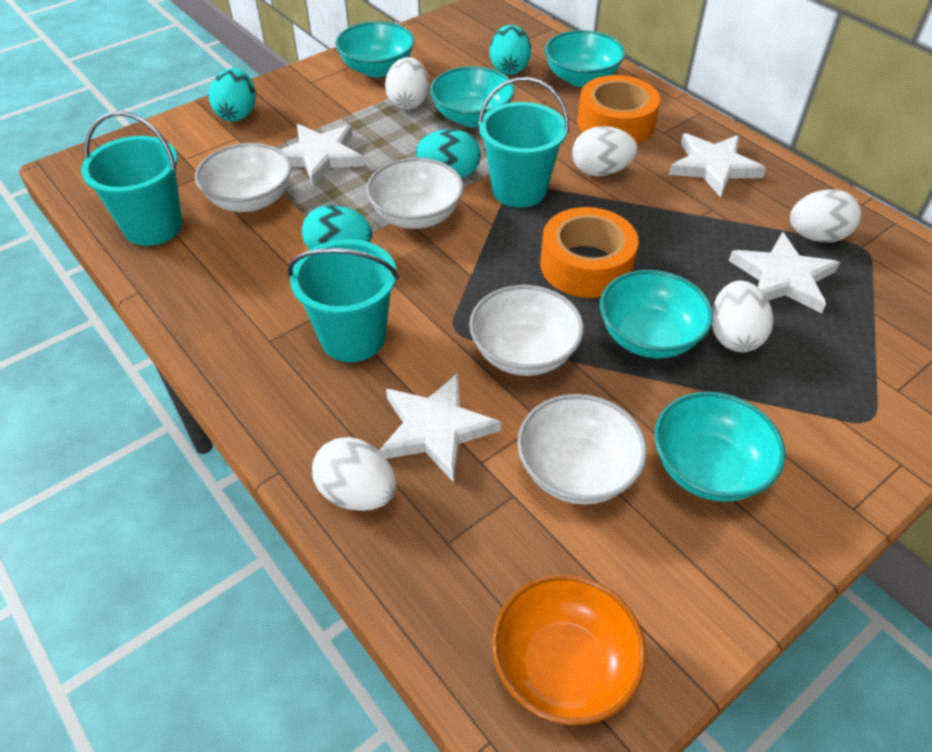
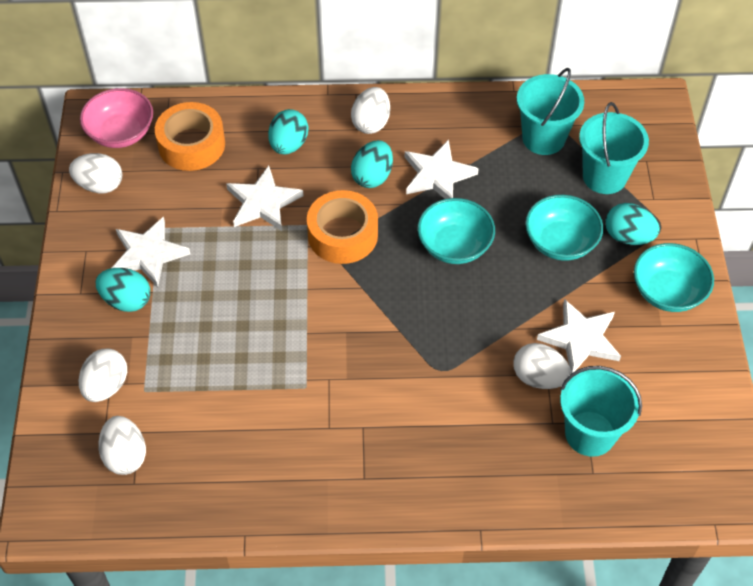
orange bowl: 1 -> 0
pink bowl: 0 -> 1
turquoise bowl: 5 -> 3
white bowl: 4 -> 0

